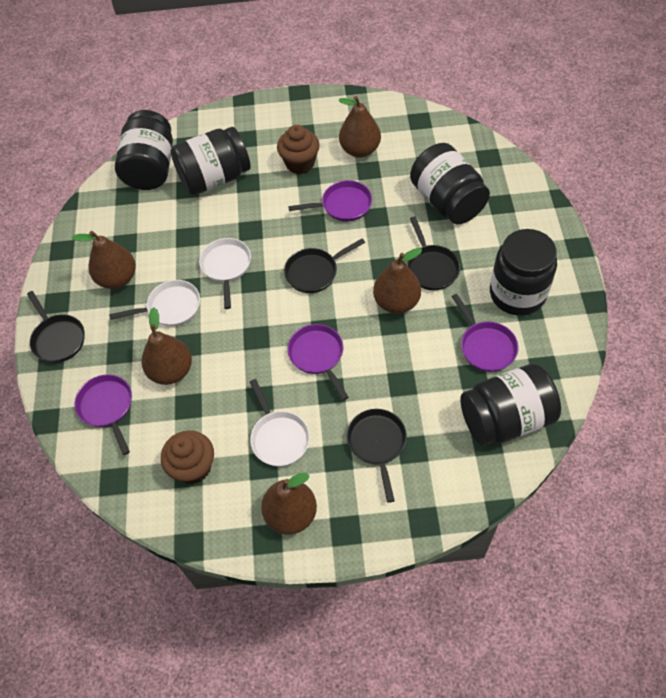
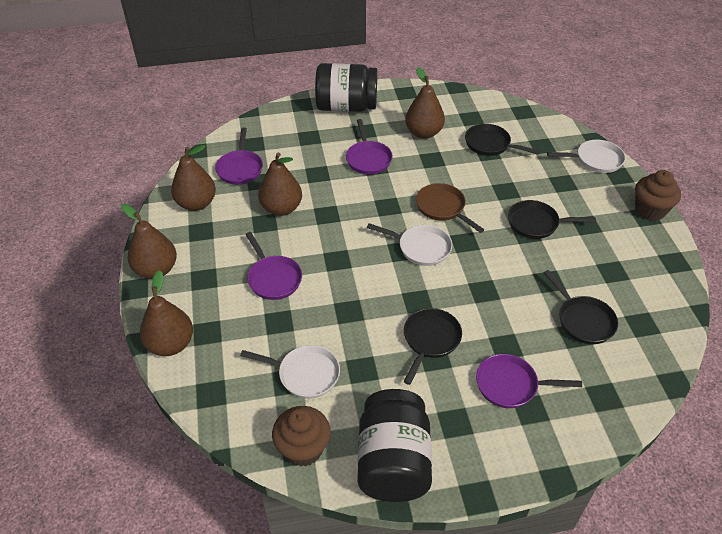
black jar: 5 -> 2
brown pan: 0 -> 1

